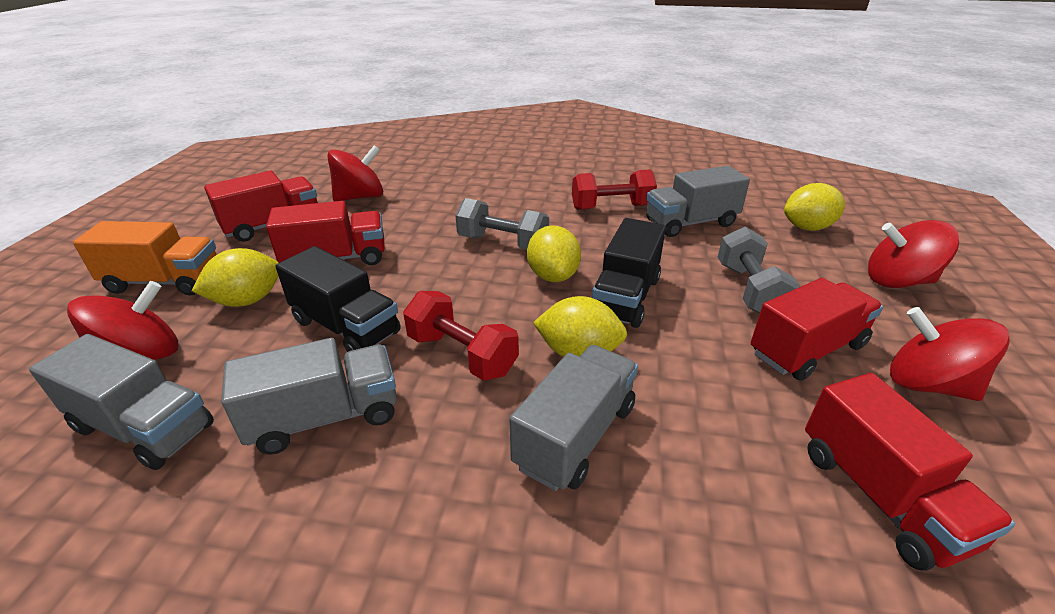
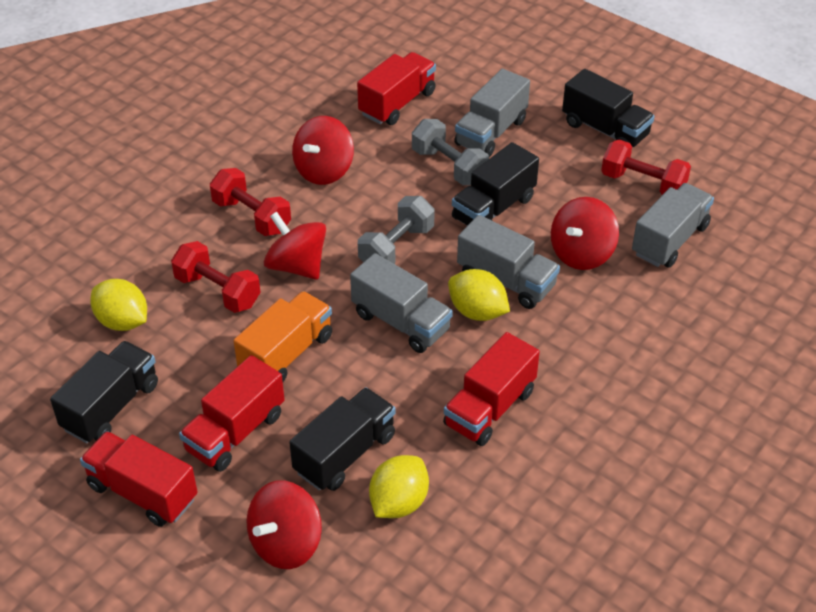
black truck: 2 -> 4
red dumbbell: 2 -> 3
yellow lemon: 4 -> 3

